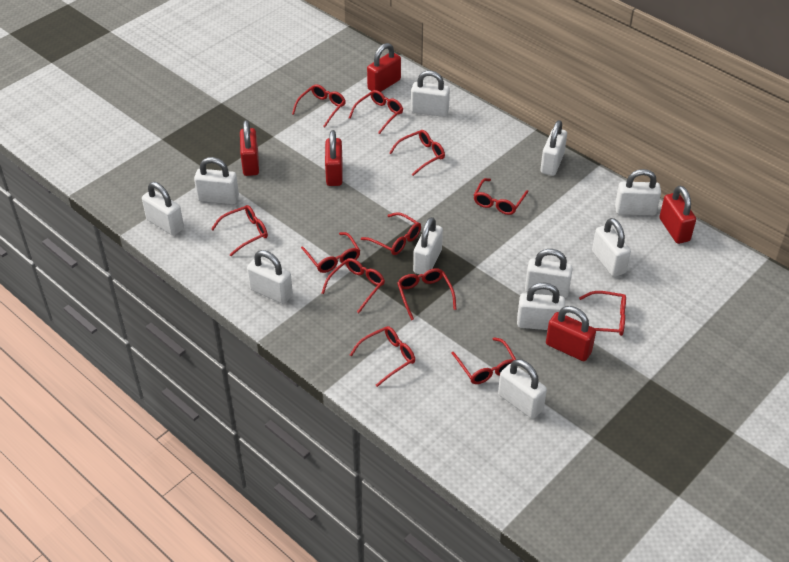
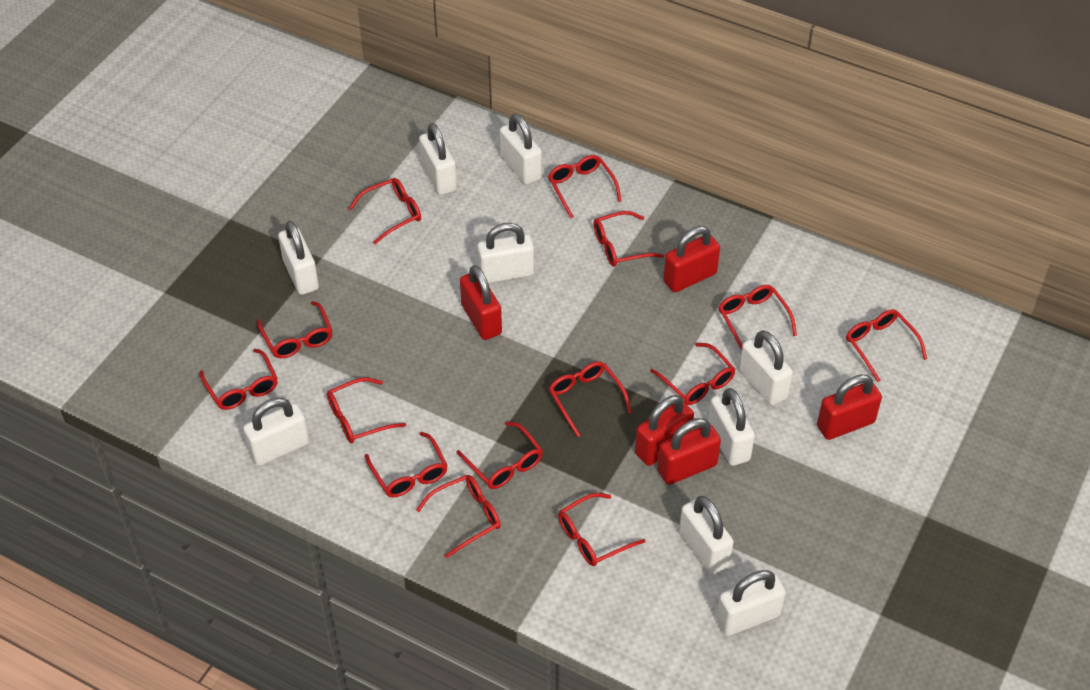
red glasses: 12 -> 14
white padlock: 11 -> 9

